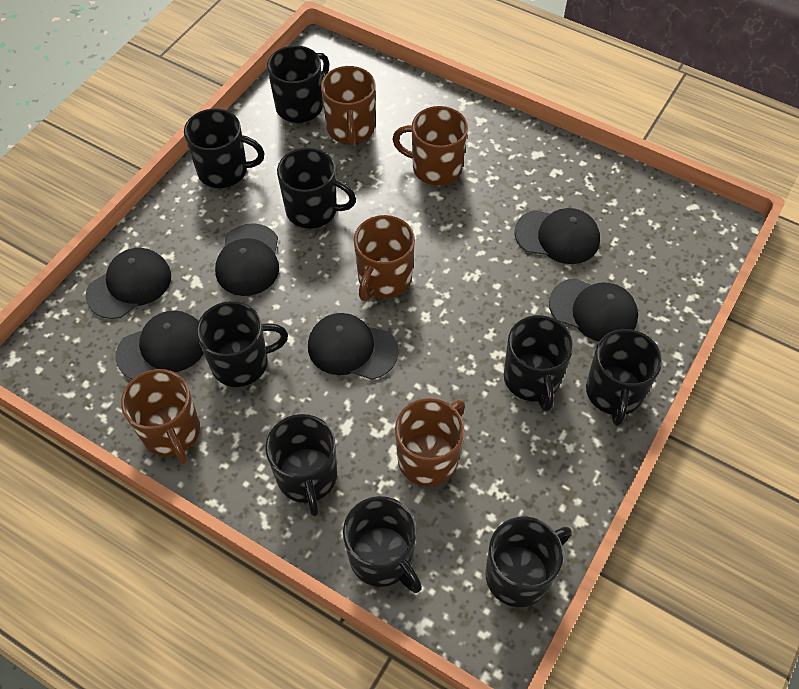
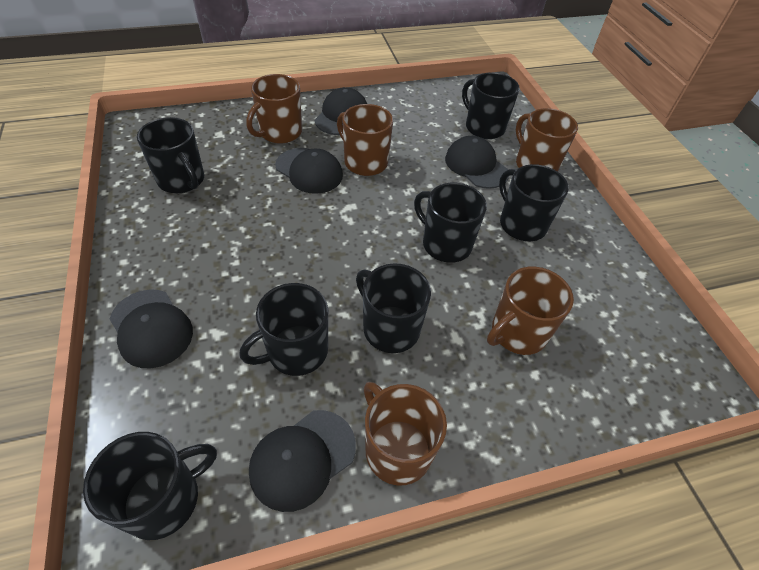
black cap: 6 -> 5
black mug: 9 -> 7

